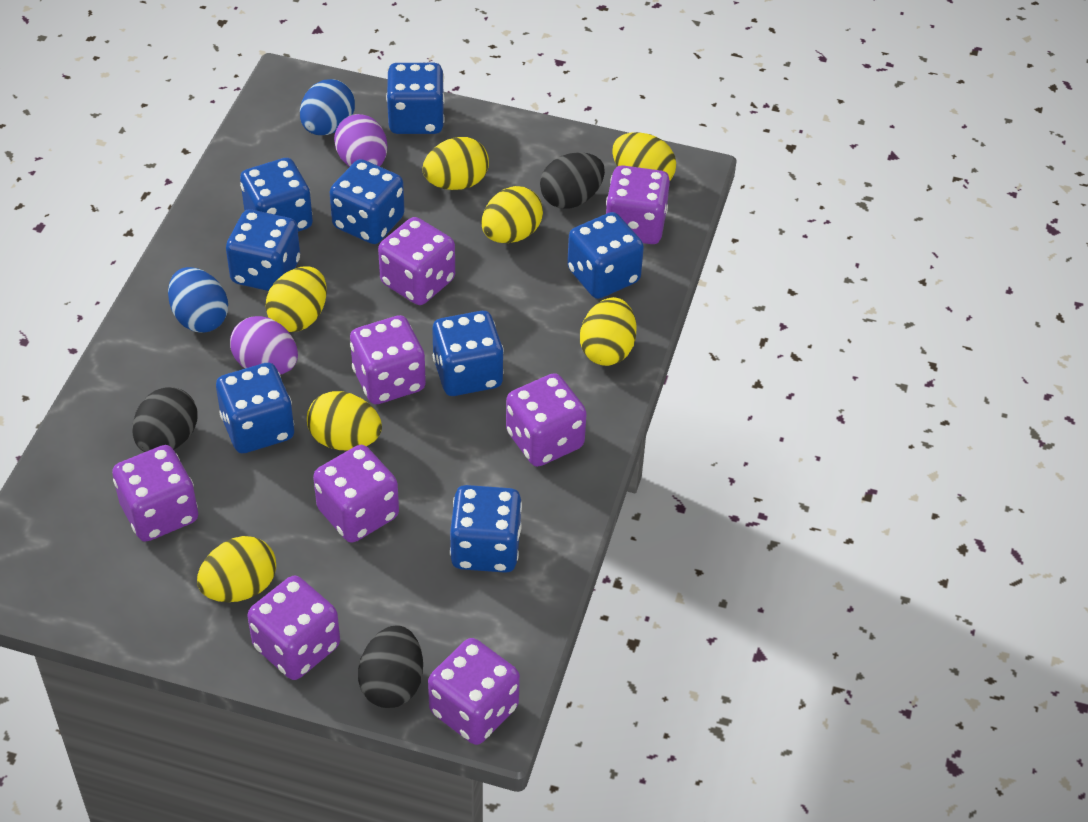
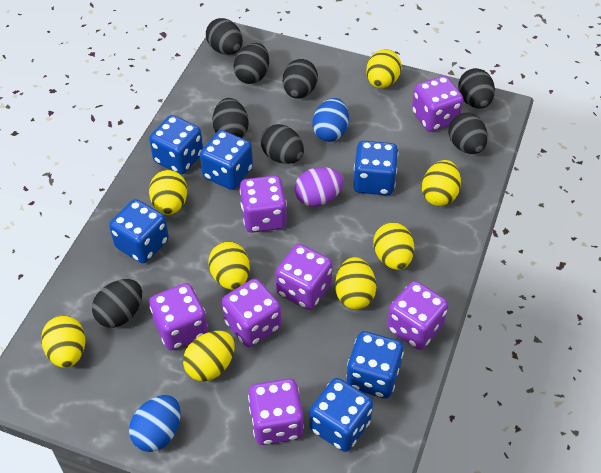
black egg: 3 -> 8
blue dice: 8 -> 6
purple dice: 8 -> 7
purple egg: 2 -> 1
yellow egg: 7 -> 8

